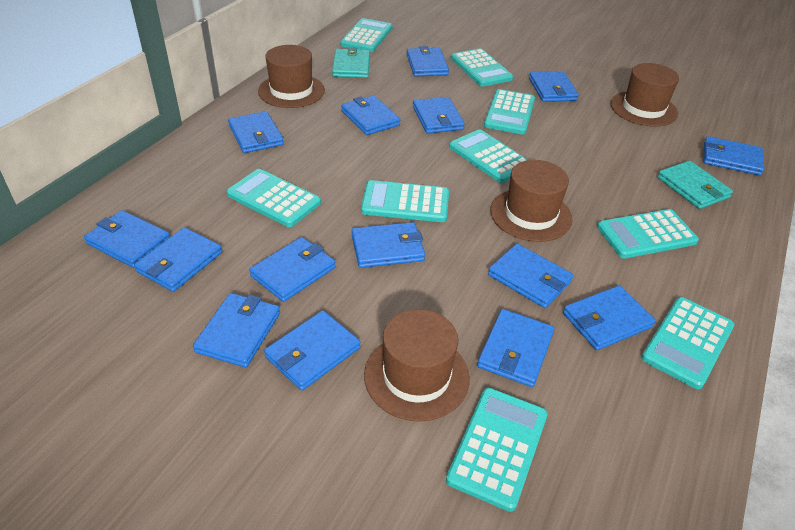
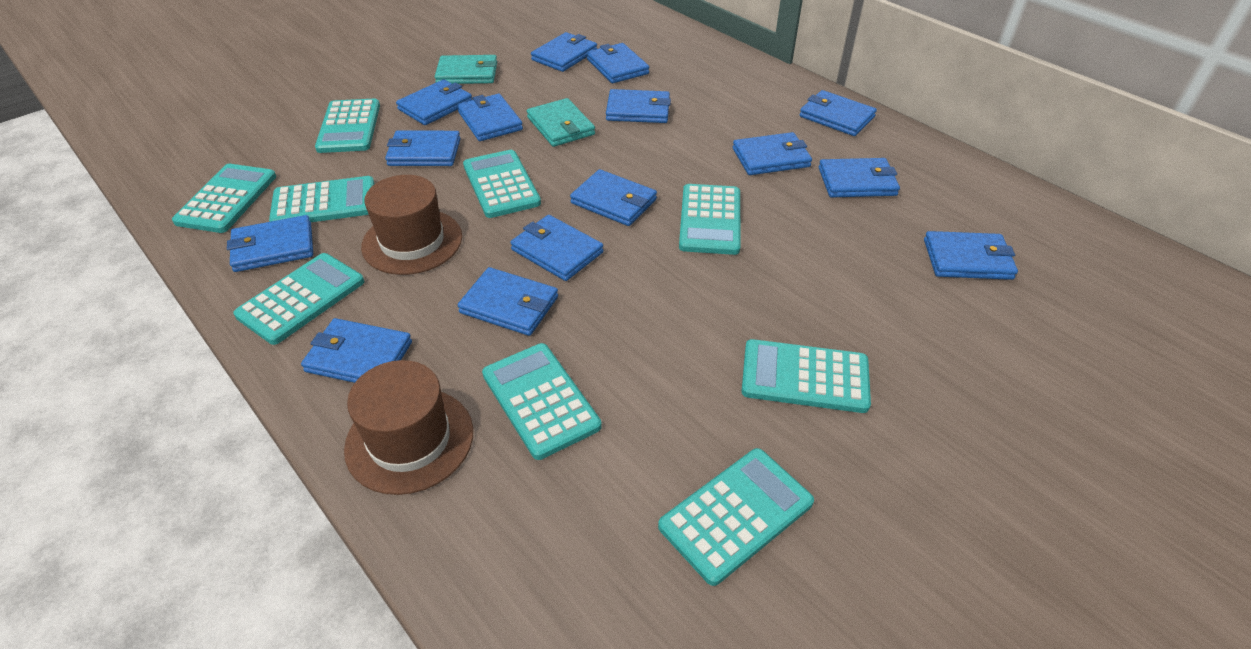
brown hat: 4 -> 2

